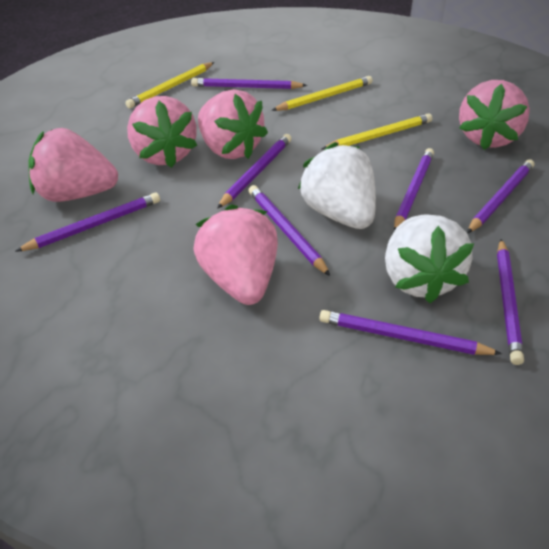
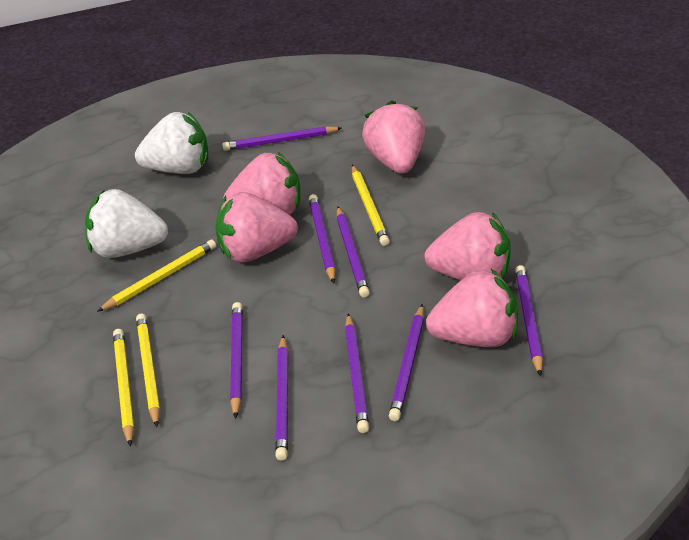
yellow pencil: 3 -> 4

